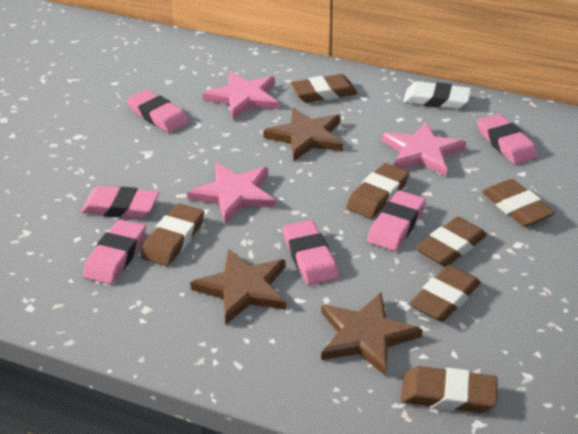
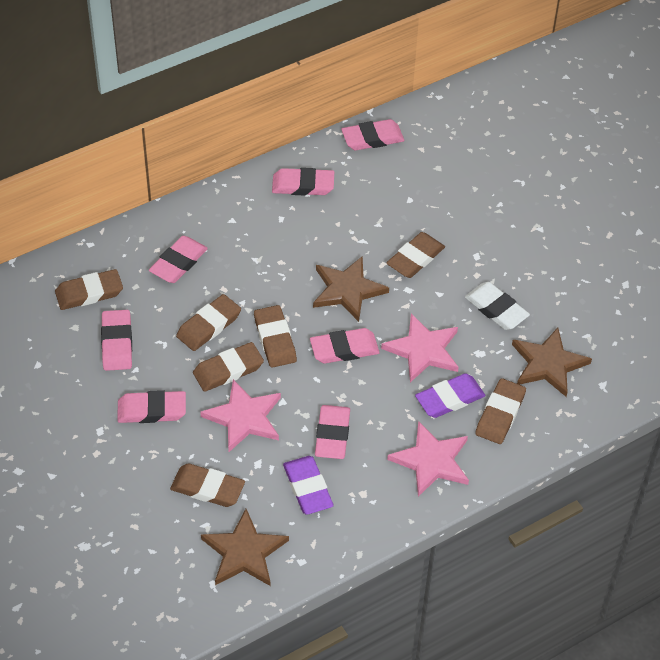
pink eraser: 6 -> 7
purple eraser: 0 -> 2

